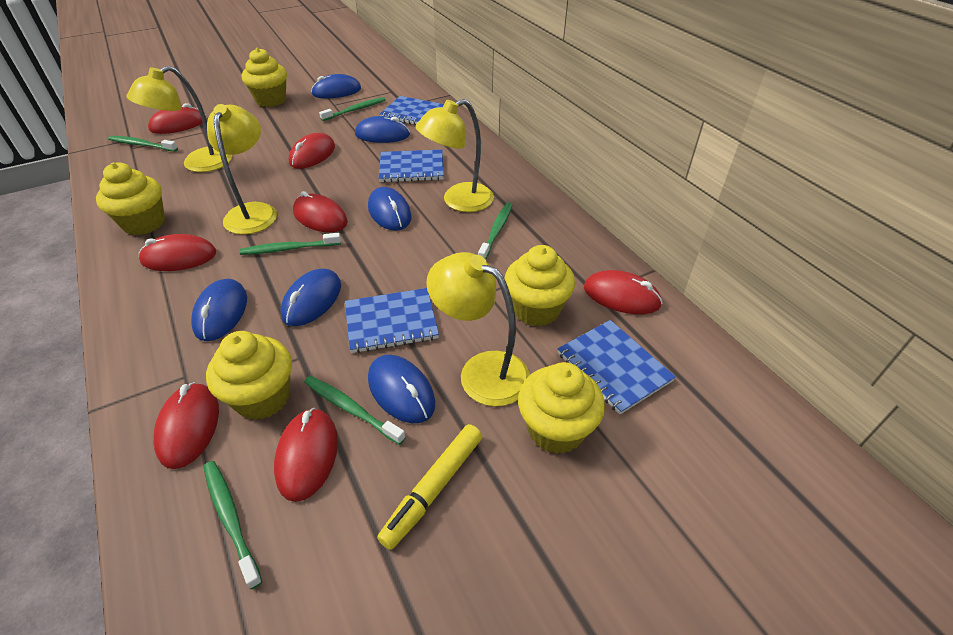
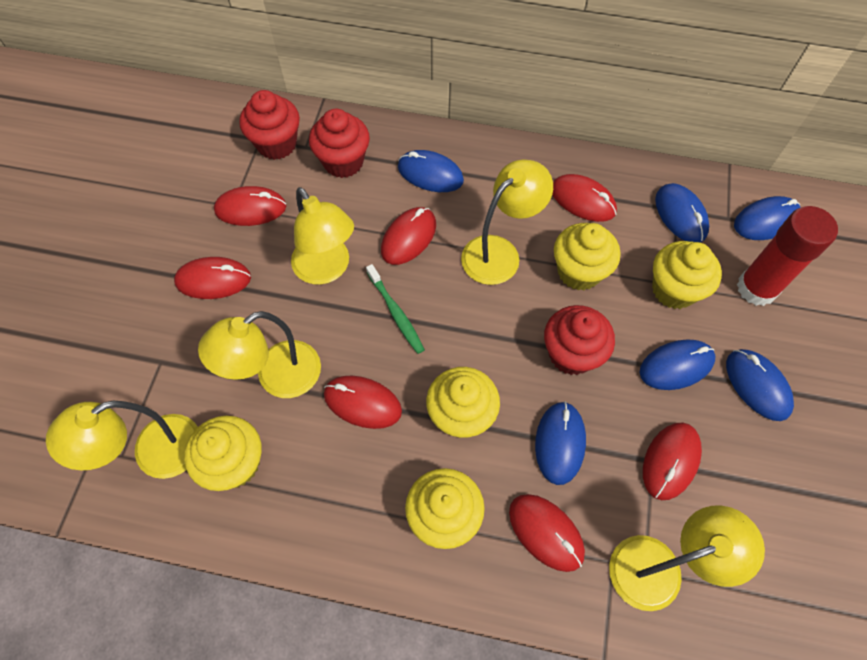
blue notebook: 4 -> 0
green toothbrush: 6 -> 1
red cupcake: 0 -> 3
red glue stick: 0 -> 1
yellow lamp: 4 -> 5
yellow marker: 1 -> 0

